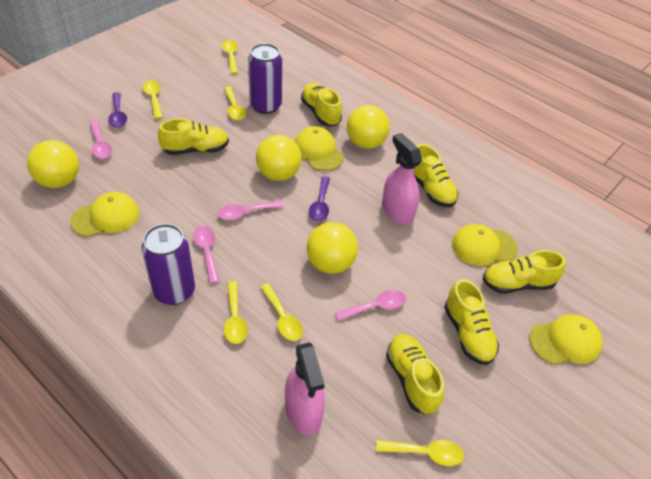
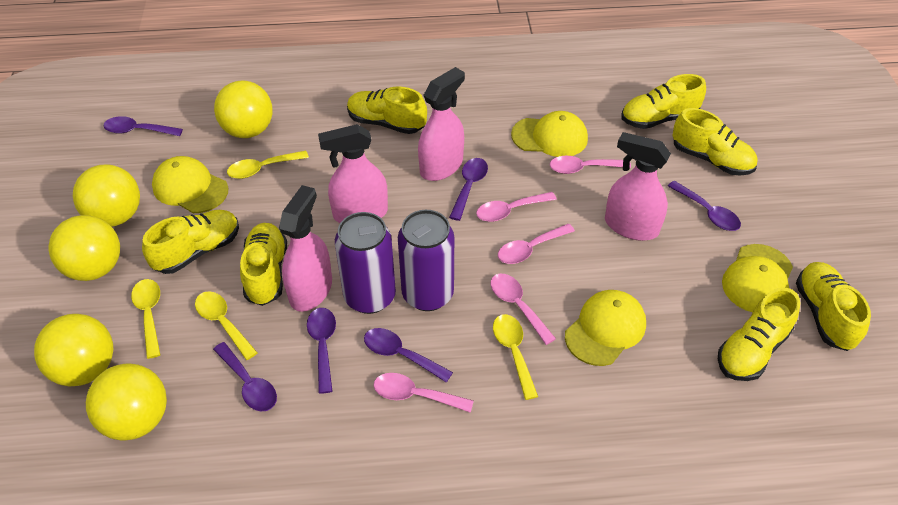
pink spoon: 4 -> 5
pink spray bottle: 2 -> 4
purple spoon: 2 -> 6
yellow ball: 4 -> 5
yellow shoe: 6 -> 7
yellow spoon: 6 -> 4

